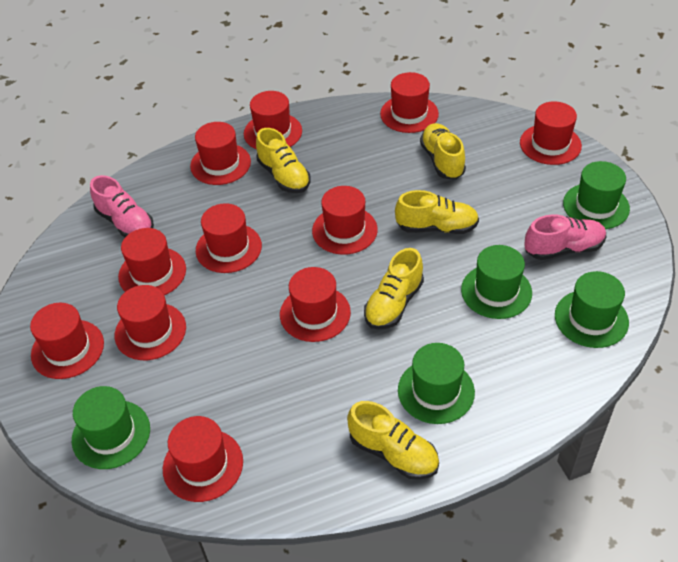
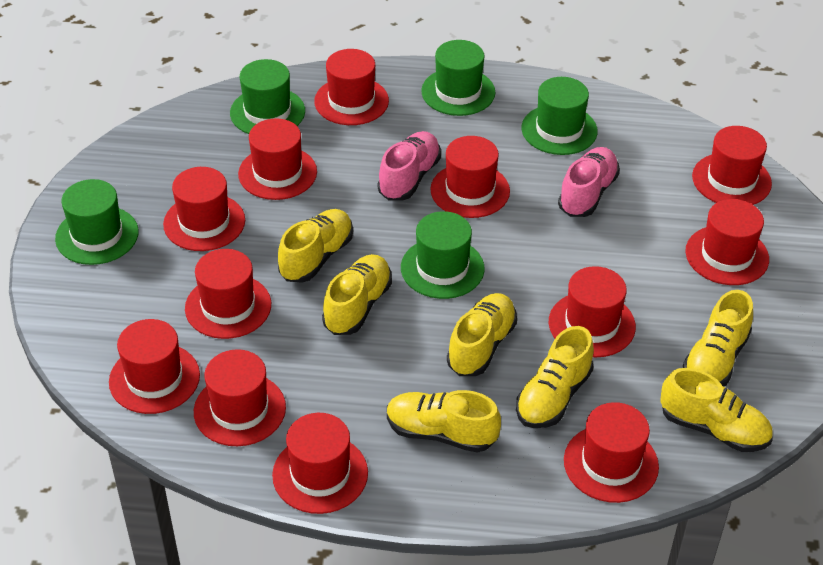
red hat: 11 -> 12
yellow shoe: 5 -> 7

